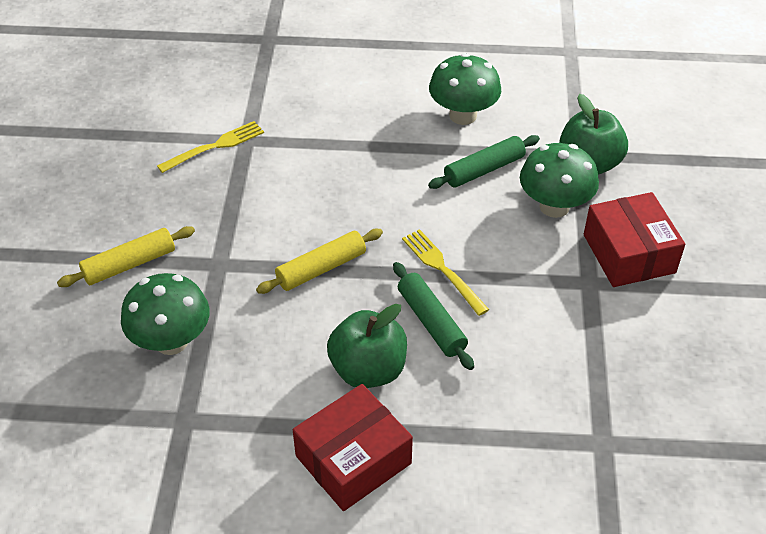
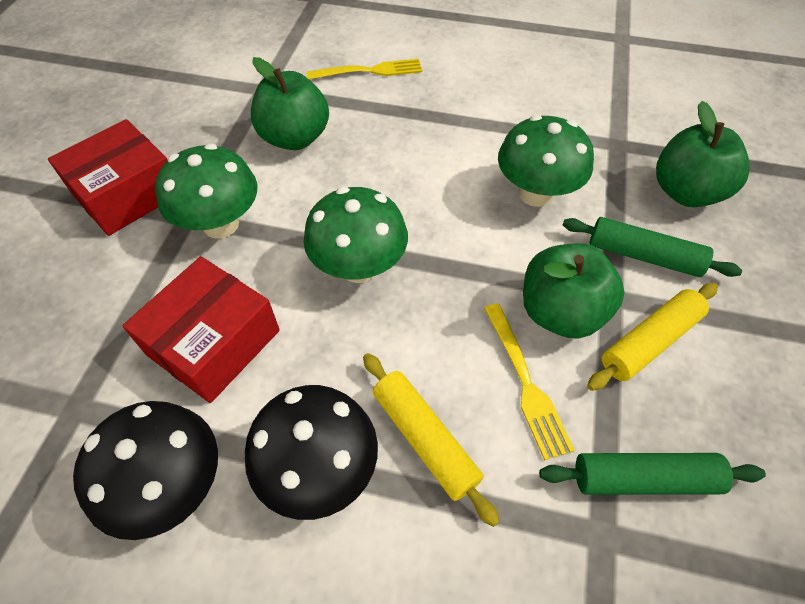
black mushroom: 0 -> 2
green apple: 2 -> 3

